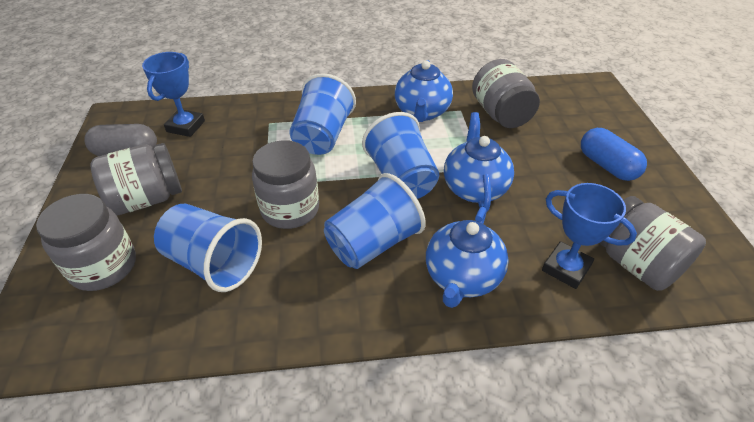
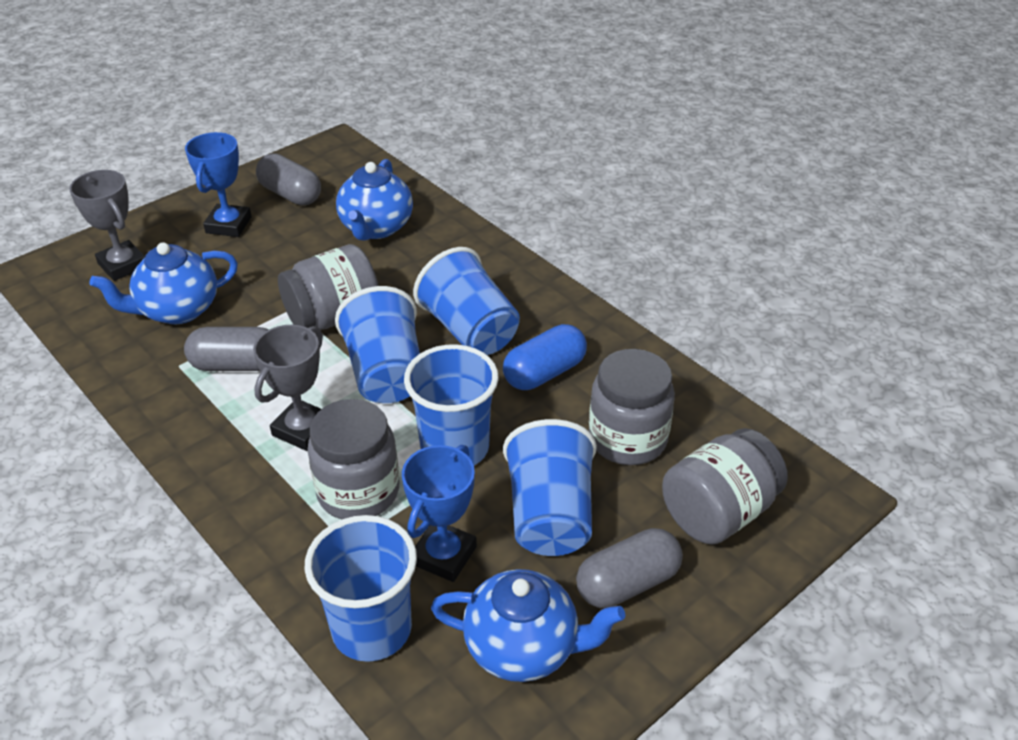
blue cup: 4 -> 5
grey capsule: 1 -> 3
grey jar: 5 -> 4
grey trophy: 0 -> 2

